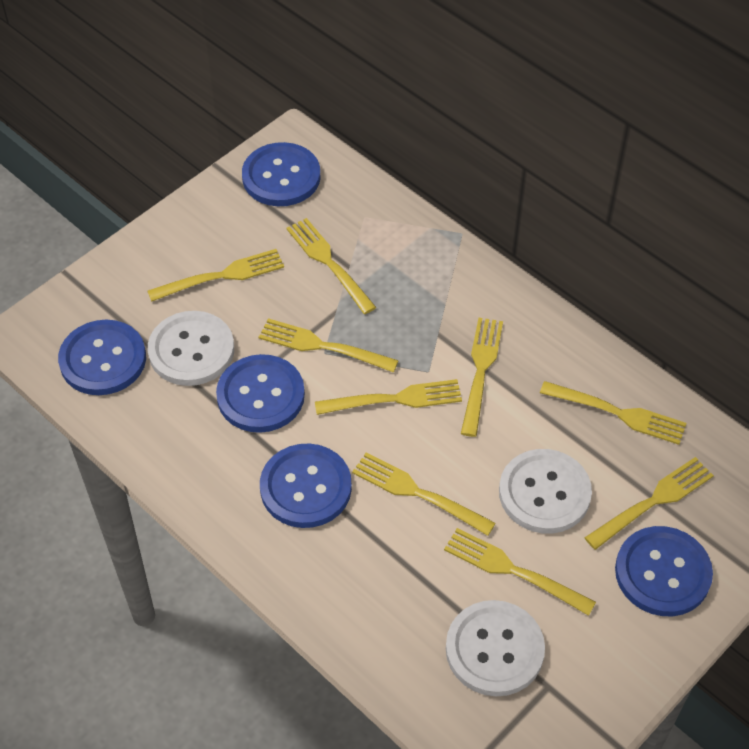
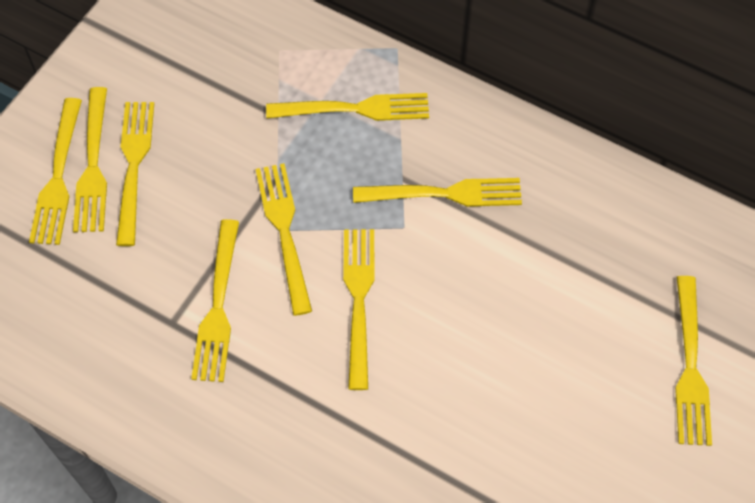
blue button: 5 -> 0
white button: 3 -> 0

